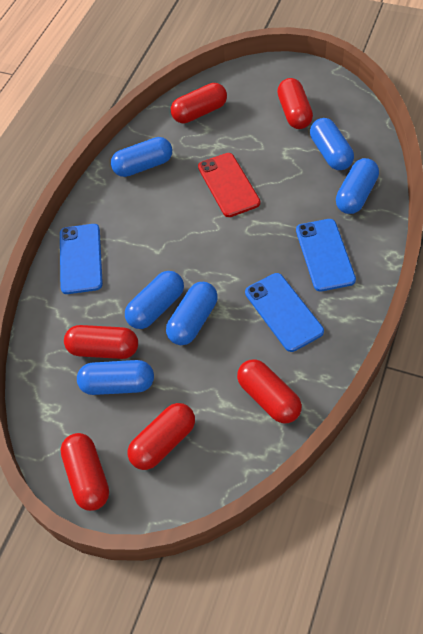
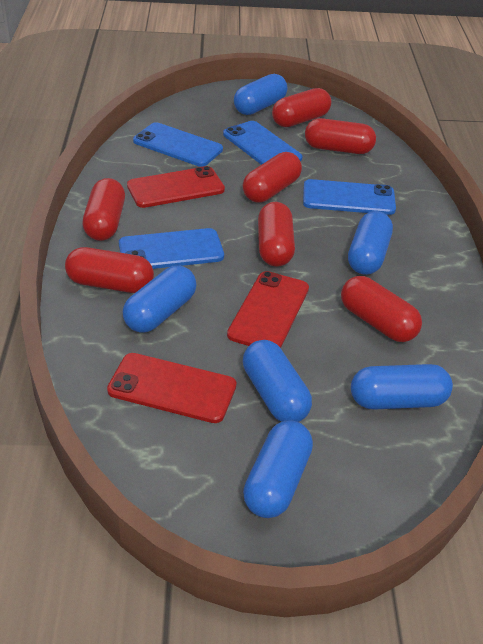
blue phone: 3 -> 4
red capsule: 6 -> 7
red phone: 1 -> 3

